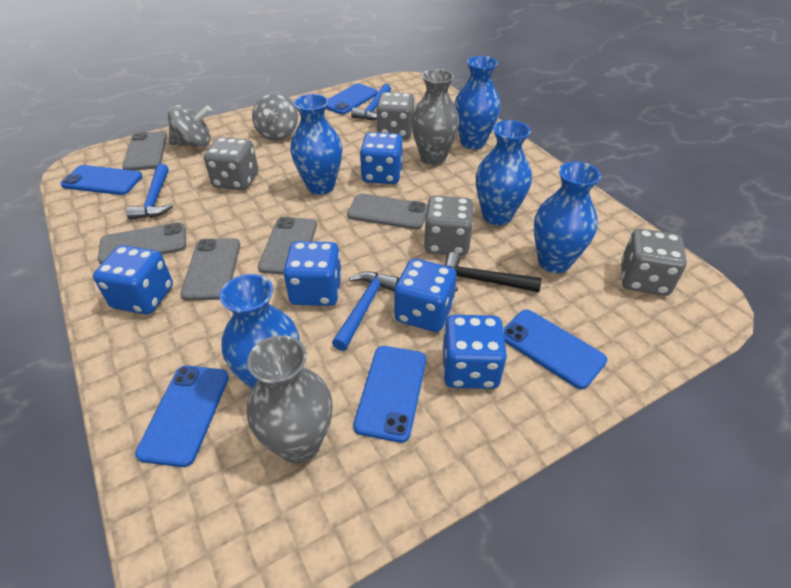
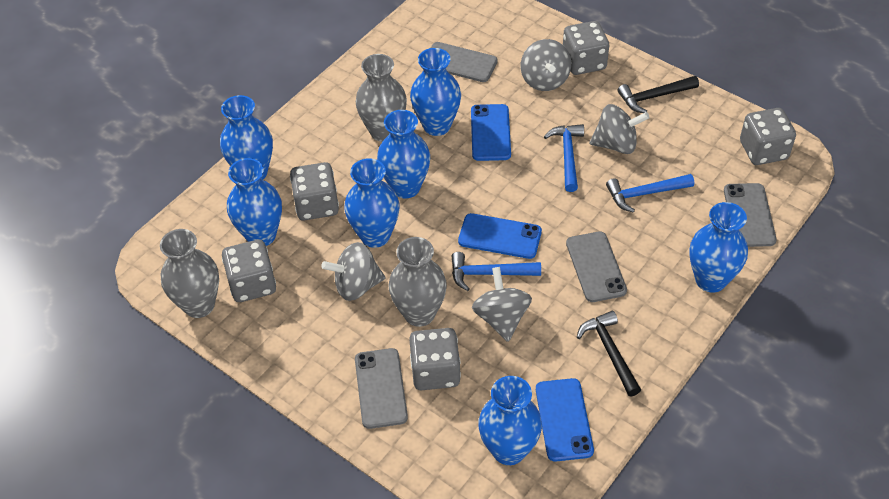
black hammer: 1 -> 2
blue dice: 5 -> 0
blue phone: 5 -> 3
blue vase: 5 -> 7
grey dice: 4 -> 5
grey phone: 5 -> 4
grey spinning top: 2 -> 4
grey vase: 2 -> 3

